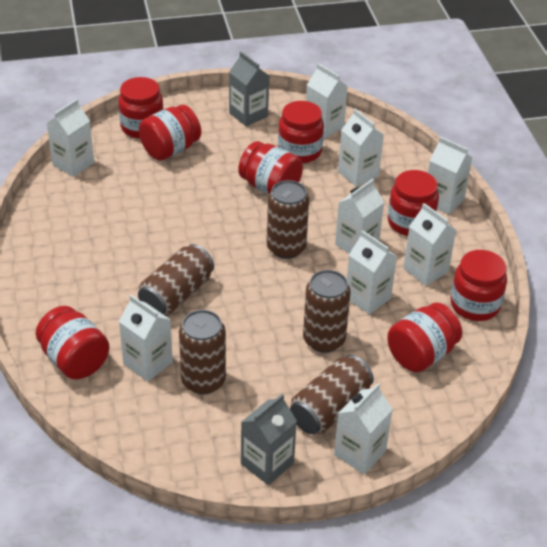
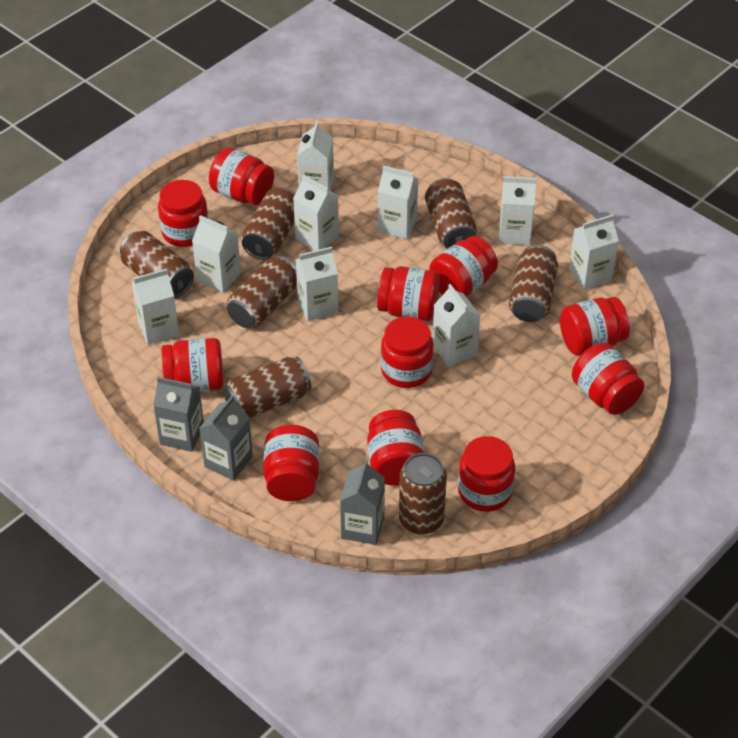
brown can: 5 -> 7
grey carton: 2 -> 3
red jar: 8 -> 11

